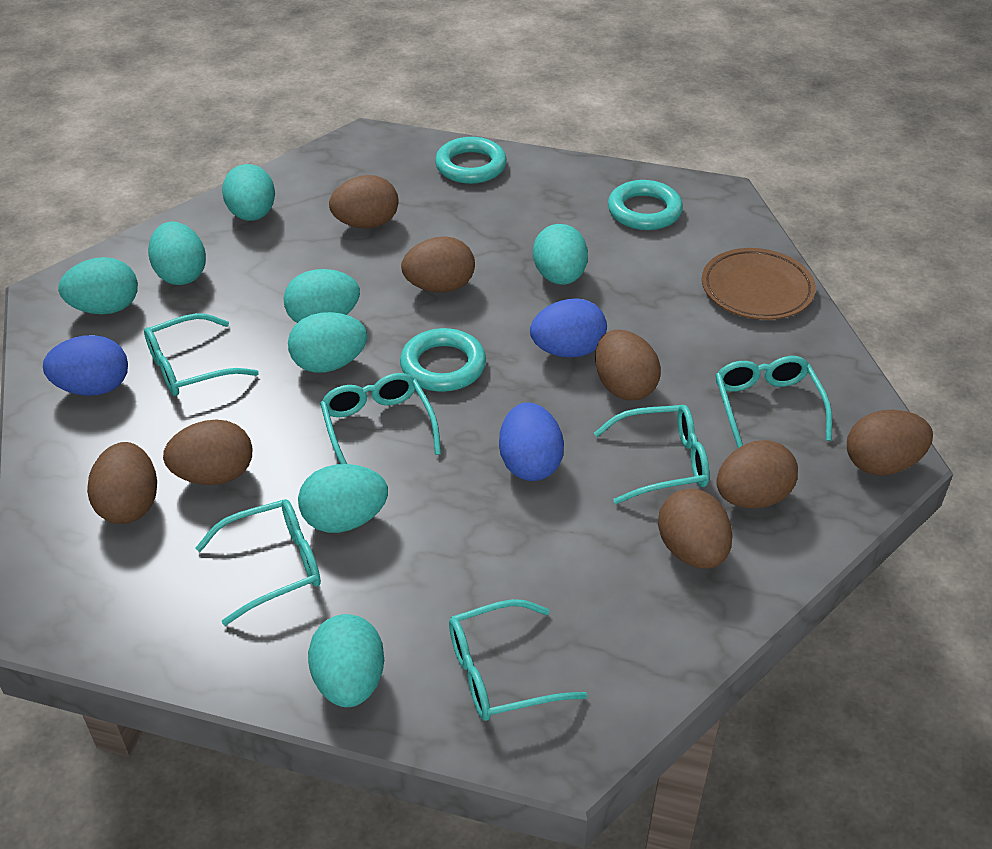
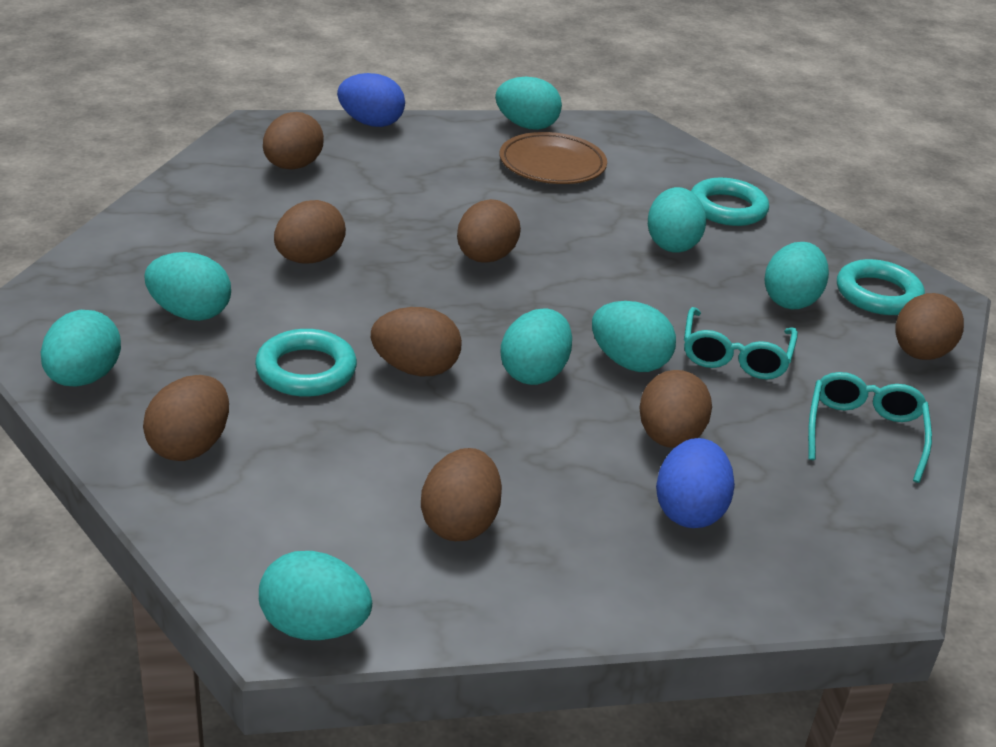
blue egg: 3 -> 2
turquoise glasses: 6 -> 2

